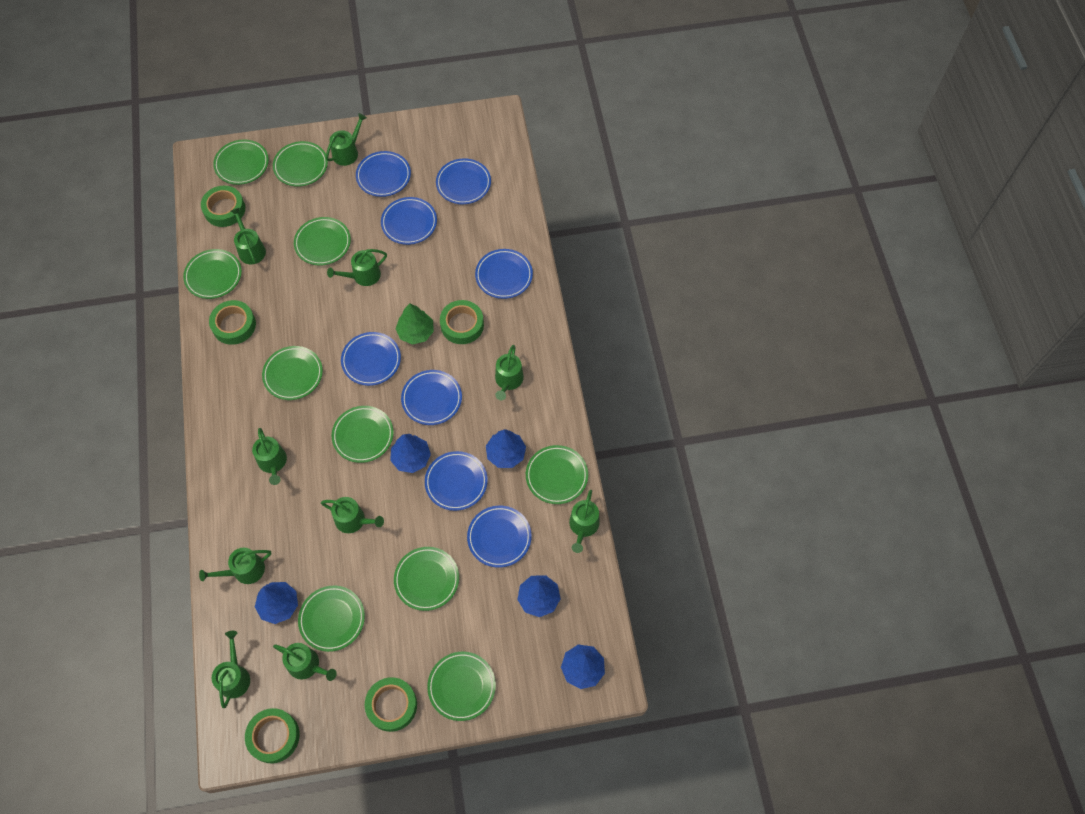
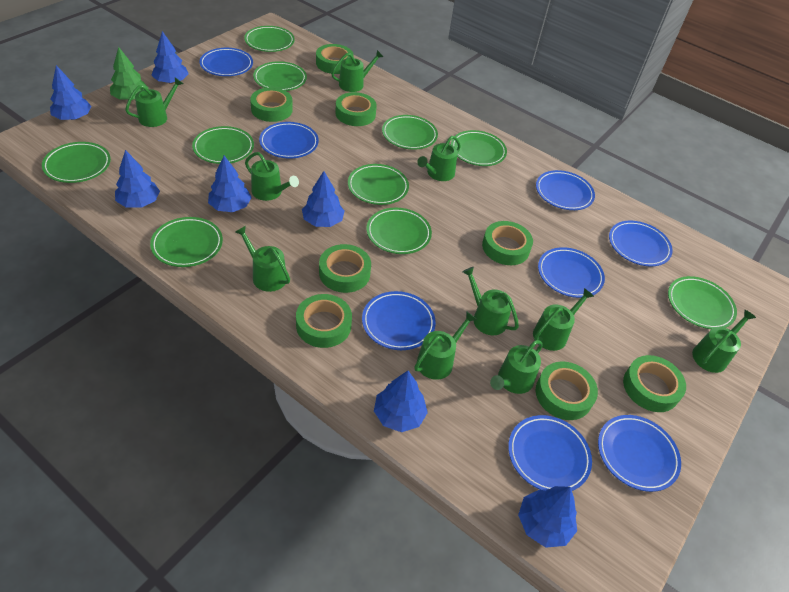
blue tree: 5 -> 7
green tape: 5 -> 8

